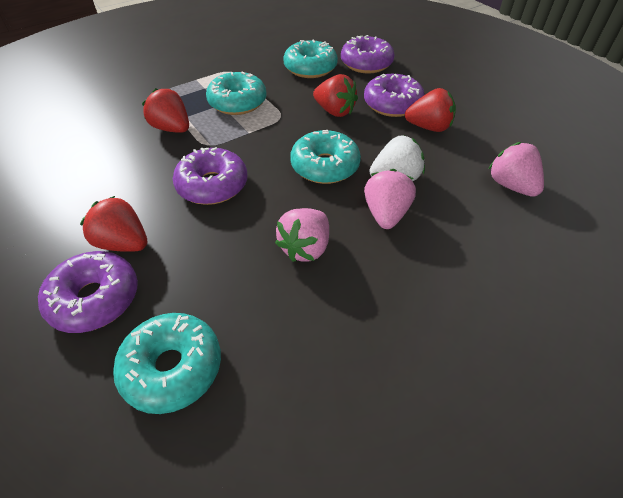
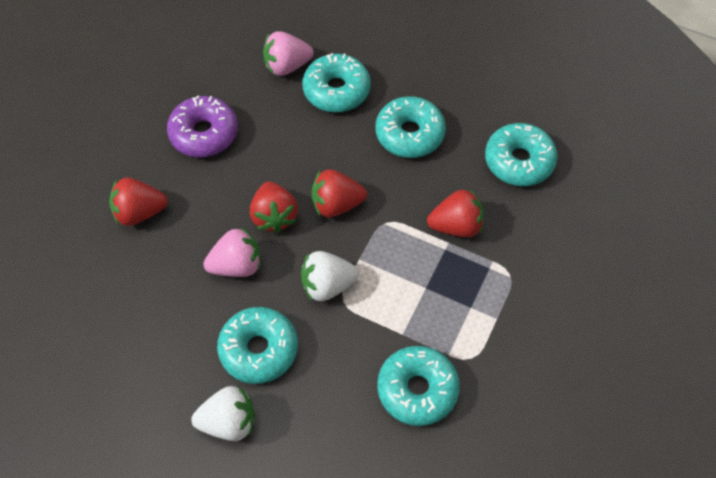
pink strawberry: 3 -> 2
purple donut: 4 -> 1
turquoise donut: 4 -> 5
white strawberry: 1 -> 2

